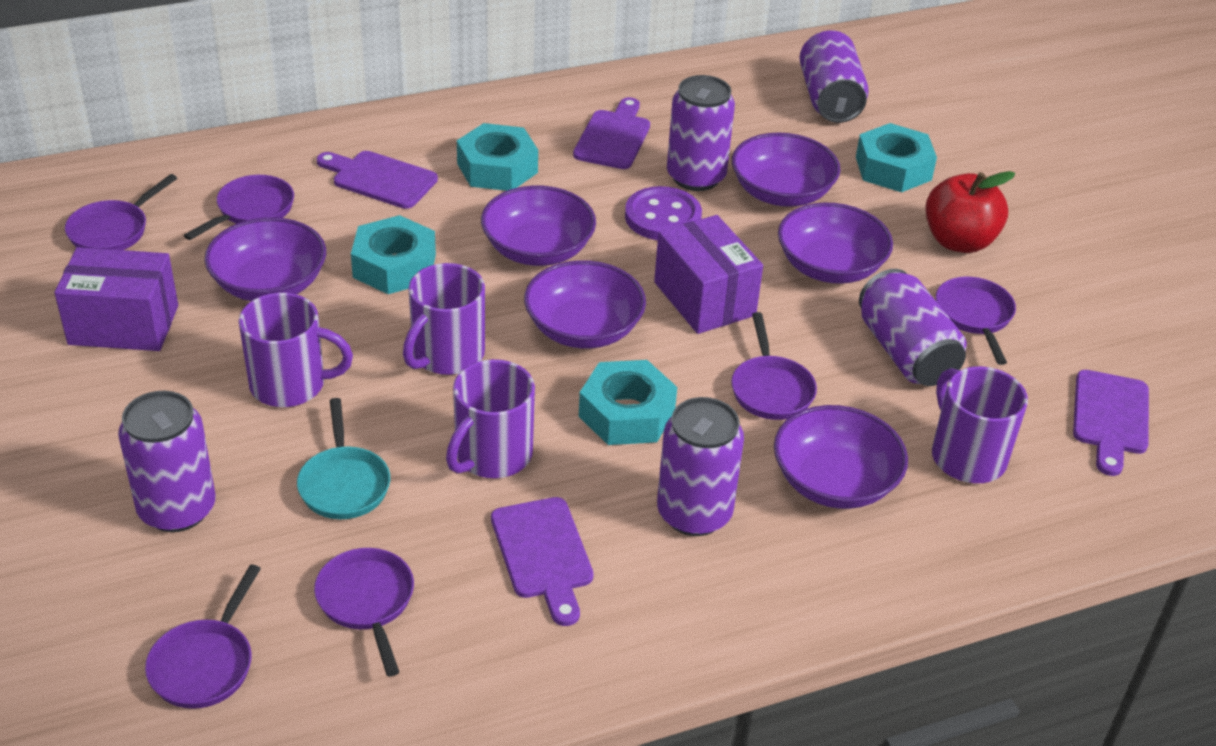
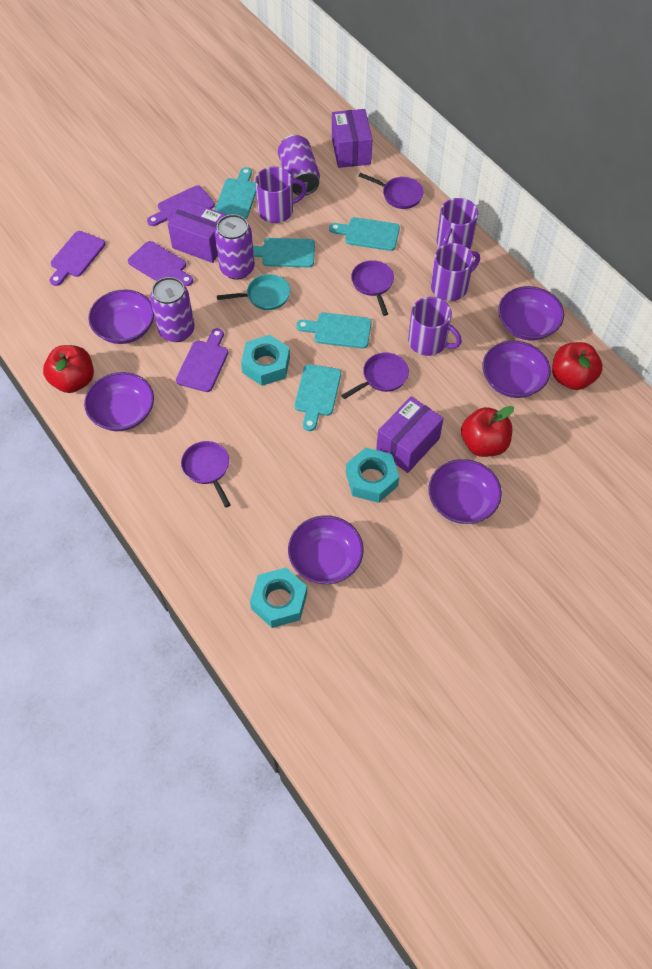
purple box: 2 -> 3
purple button: 1 -> 0
purple can: 5 -> 3
purple pan: 6 -> 4
red apple: 1 -> 3
turquoise cutting board: 0 -> 5
turquoise nut: 4 -> 3

